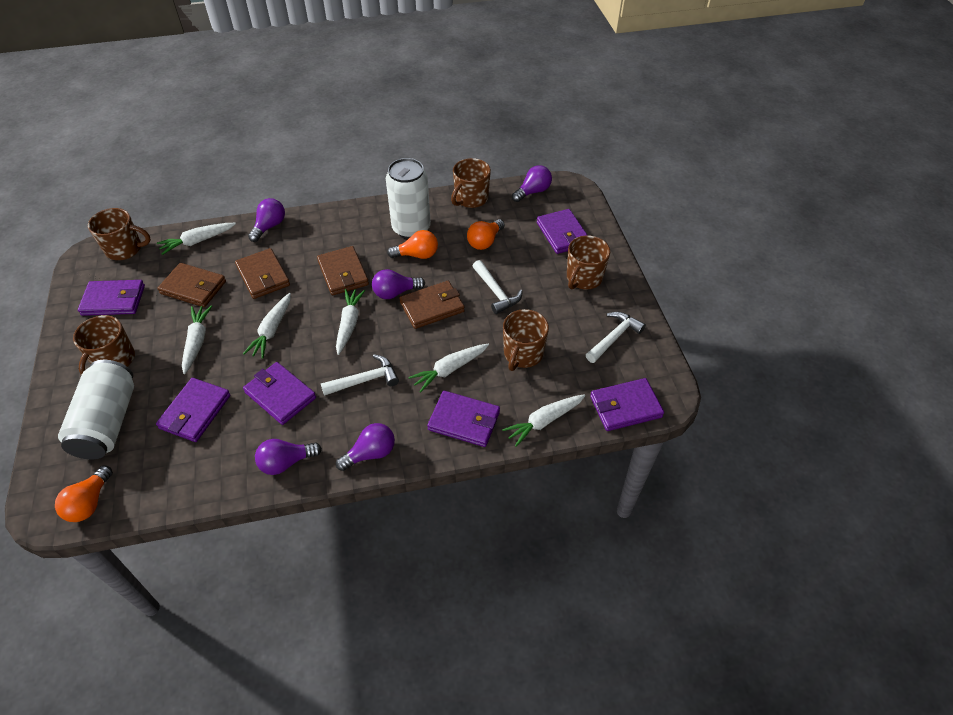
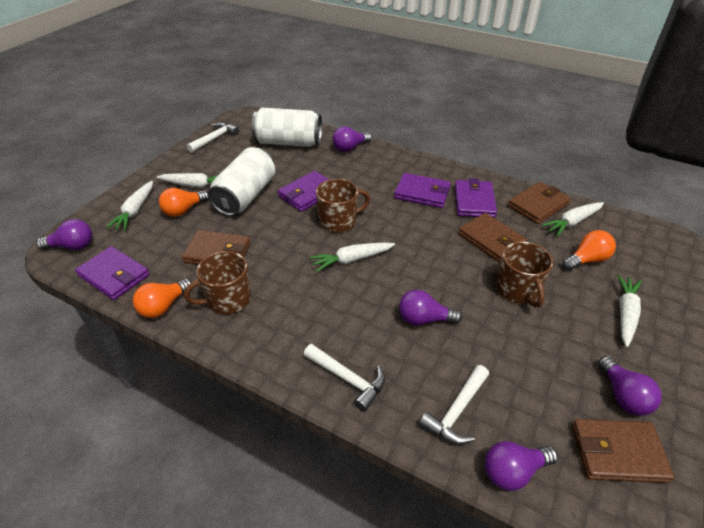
brown mug: 5 -> 3
purple wallet: 6 -> 4
white carrot: 6 -> 5

